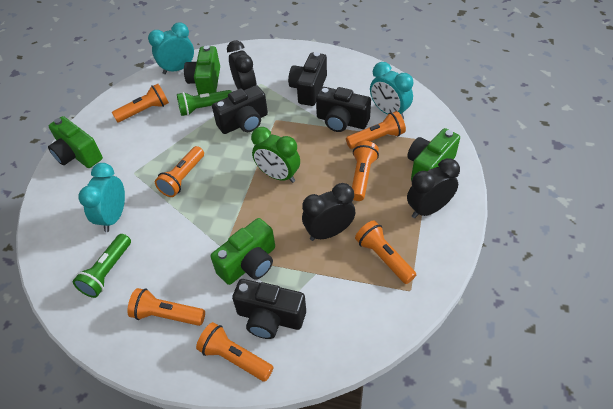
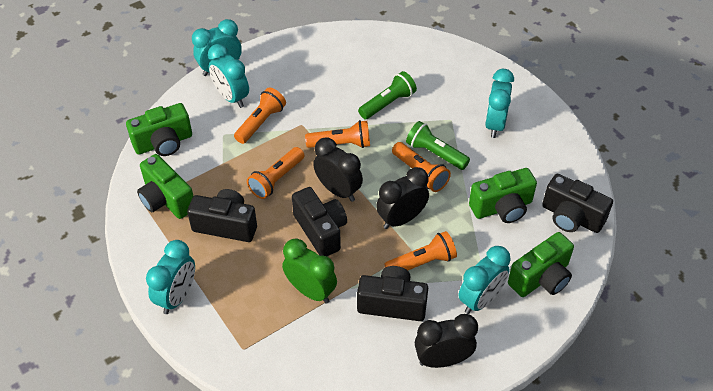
orange flashlight: 7 -> 5
turquoise clock: 3 -> 5

